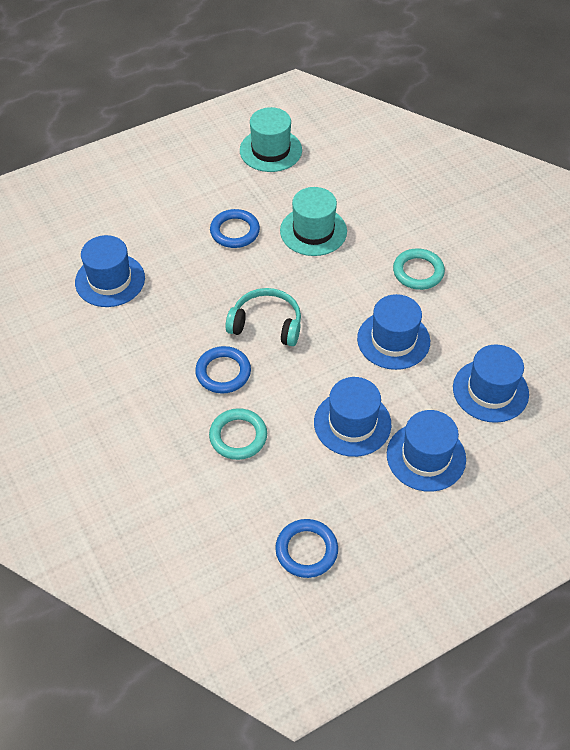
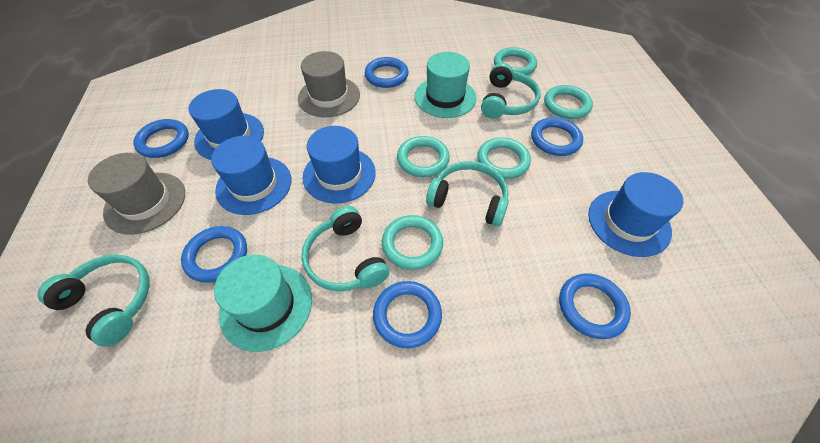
blue hat: 5 -> 4
blue ring: 3 -> 6
grey hat: 0 -> 2
turquoise headphones: 1 -> 4
turquoise ring: 2 -> 5

